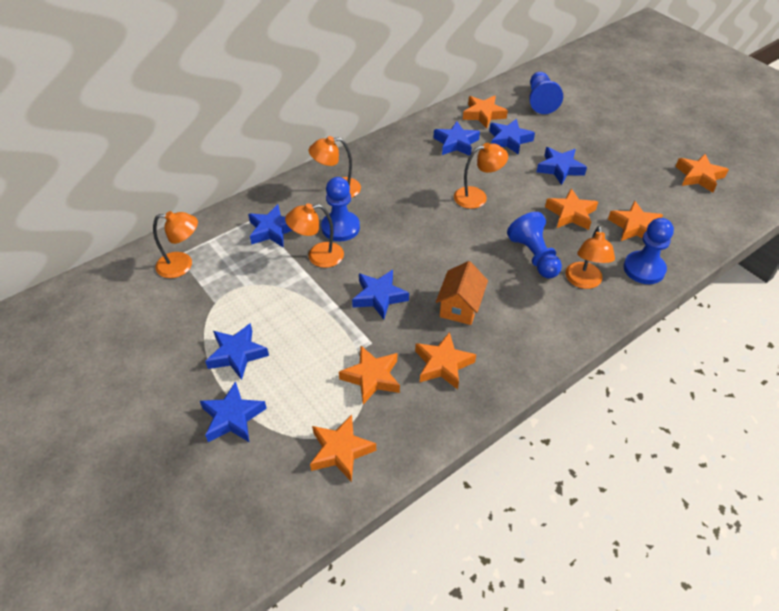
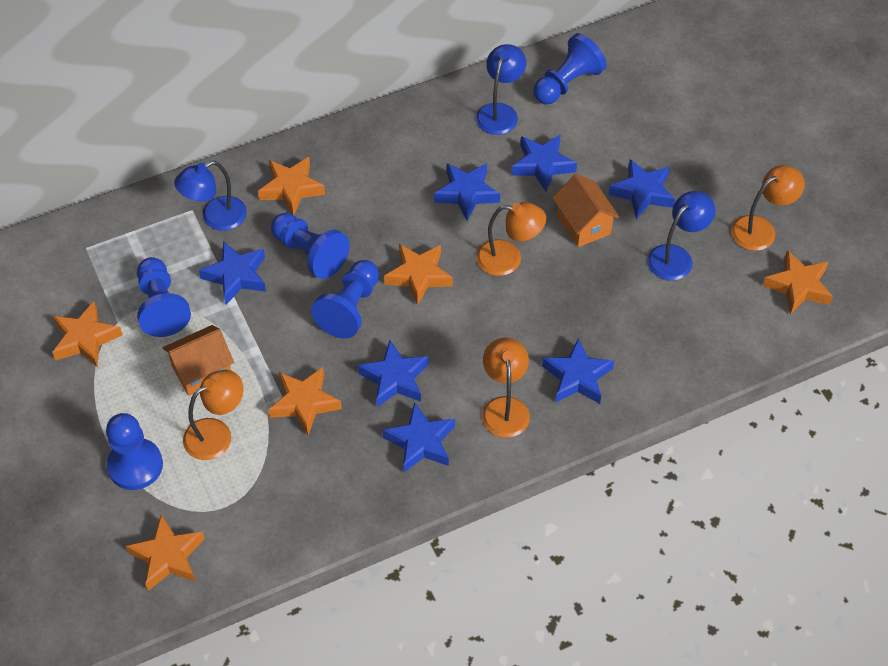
blue lamp: 0 -> 3
blue pawn: 4 -> 5
orange house: 1 -> 2
orange lamp: 5 -> 4
orange star: 7 -> 6

